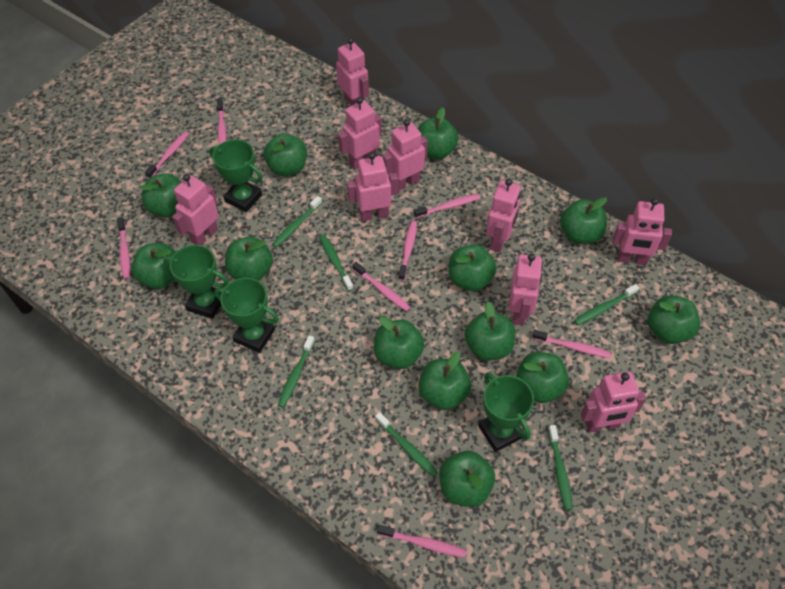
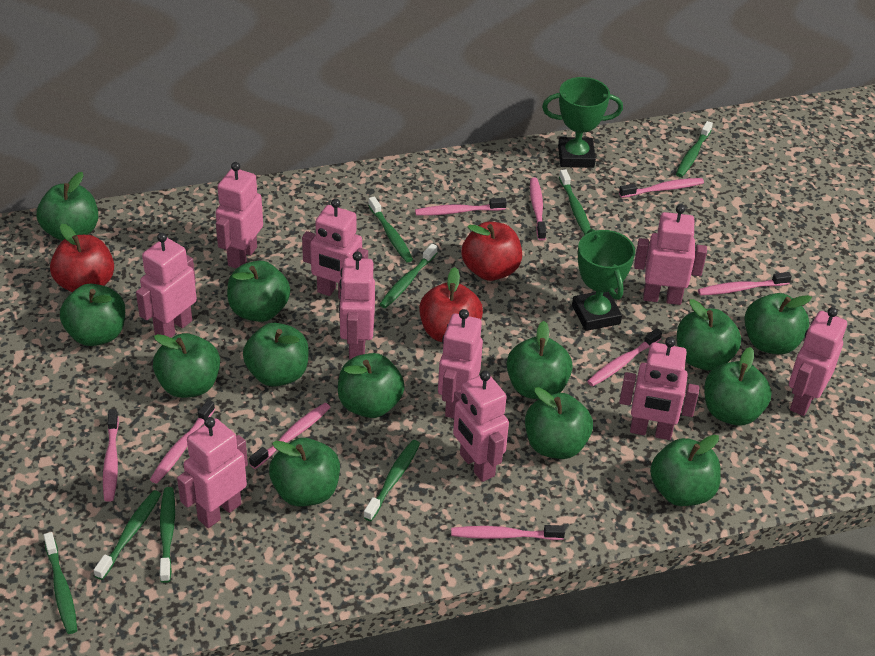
green toothbrush: 6 -> 8
green trophy: 4 -> 2
pink robot: 9 -> 10
pink toothbrush: 8 -> 9
red apple: 0 -> 3

